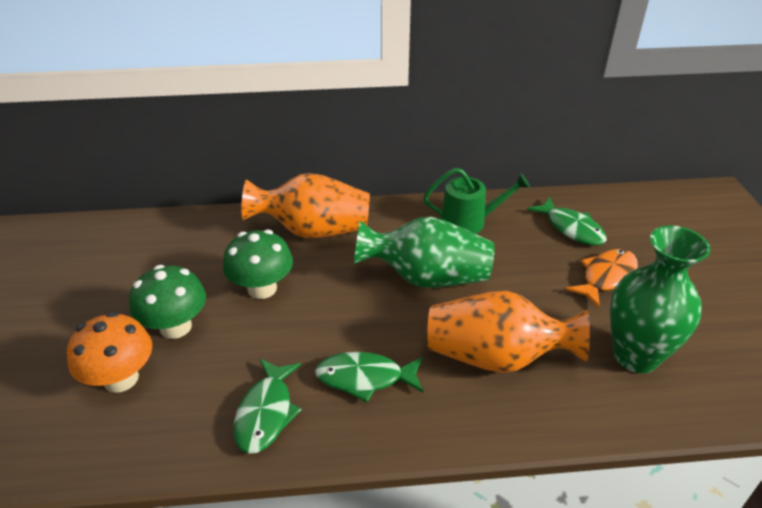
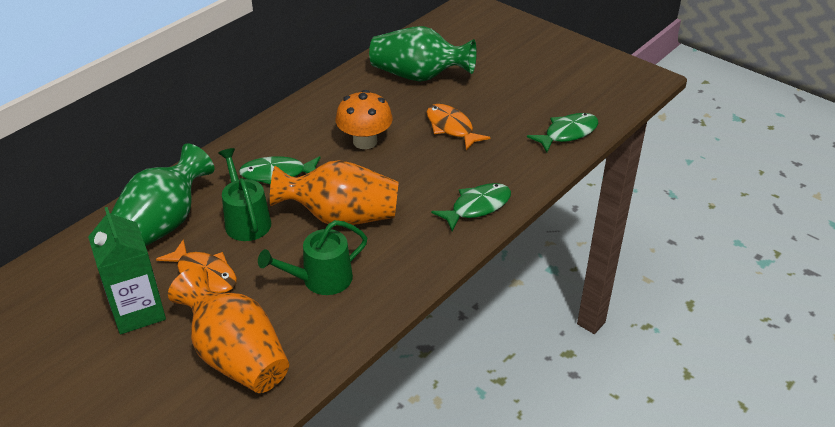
green carton: 0 -> 1
green mushroom: 2 -> 0
green watering can: 1 -> 2
orange fish: 1 -> 2

